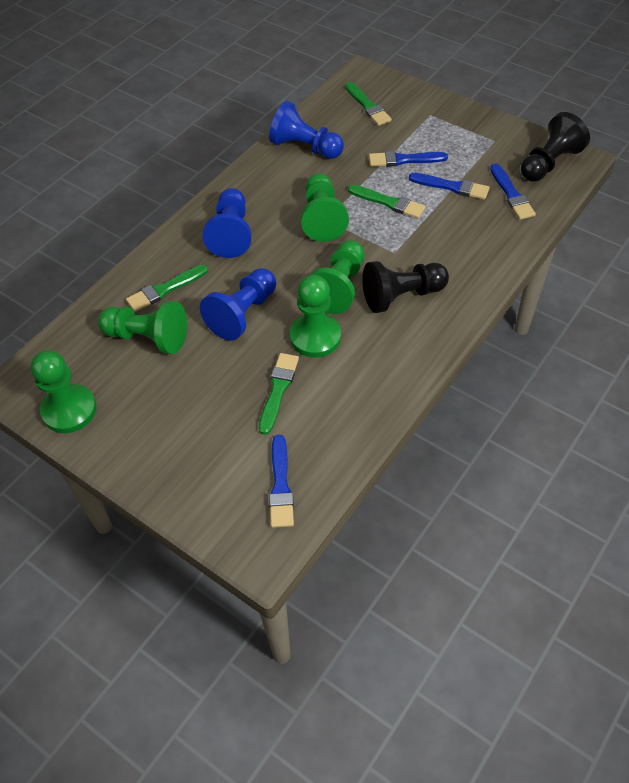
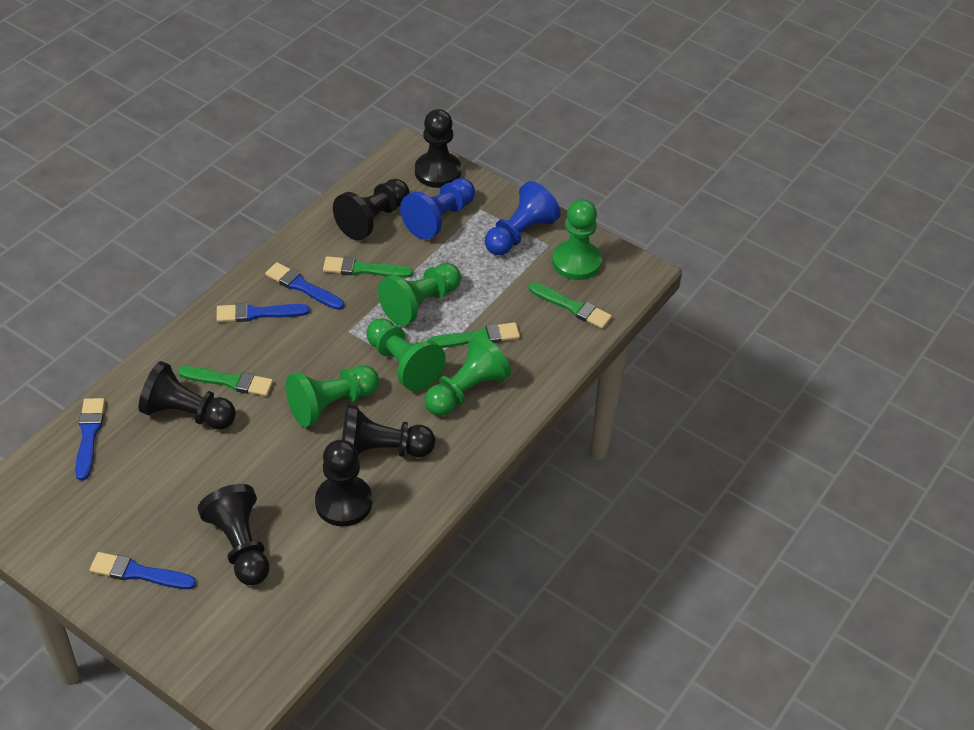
black pawn: 2 -> 6
blue pawn: 3 -> 2

